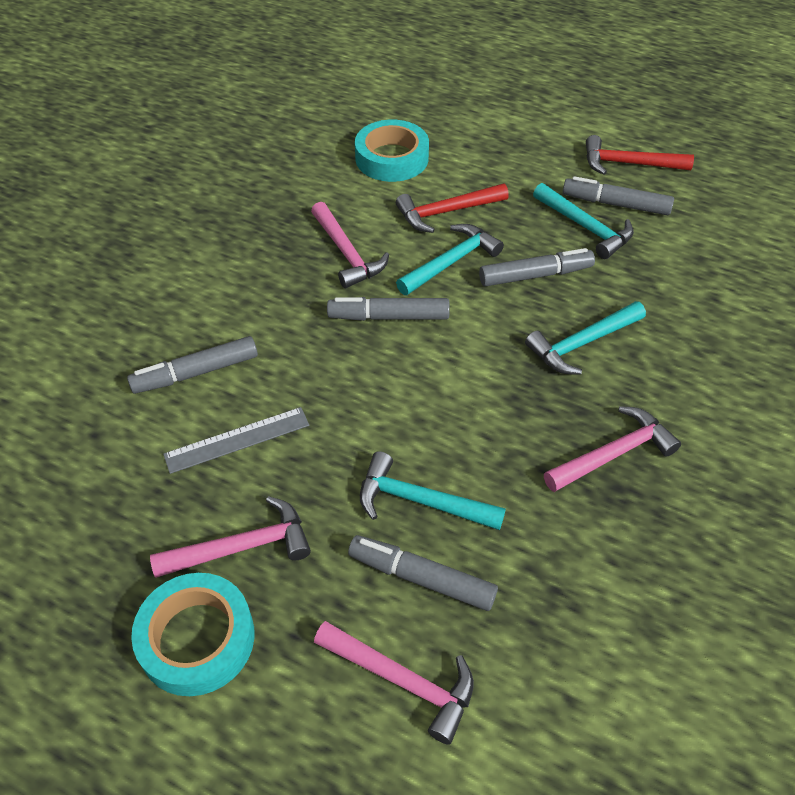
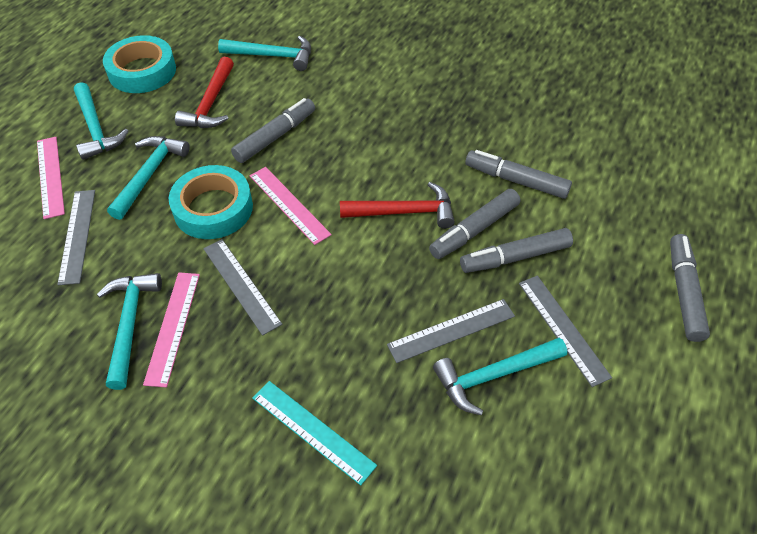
grey ruler: 1 -> 4
pink hammer: 4 -> 0
pink ruler: 0 -> 3
turquoise hammer: 4 -> 5
turquoise ruler: 0 -> 1

